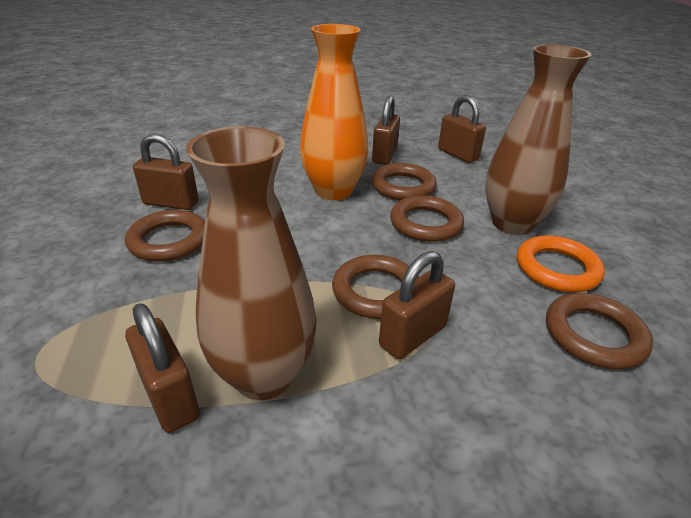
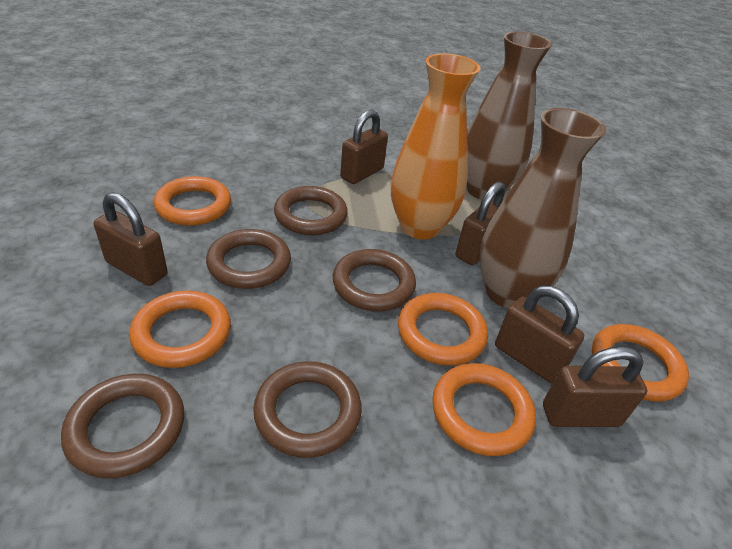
orange ring: 1 -> 5

